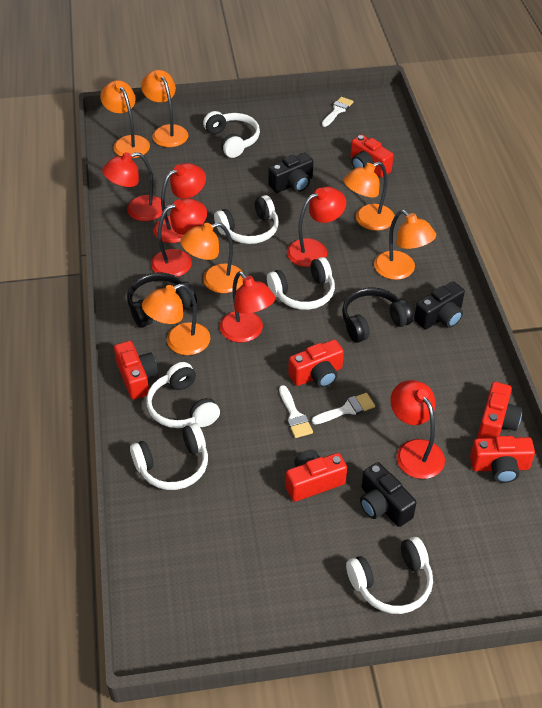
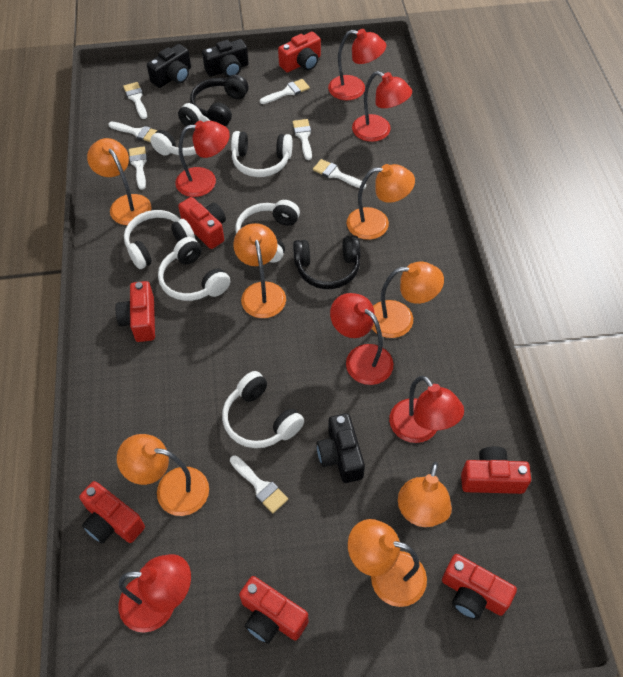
orange lamp: 6 -> 7
red camera: 6 -> 7
white brush: 3 -> 7

